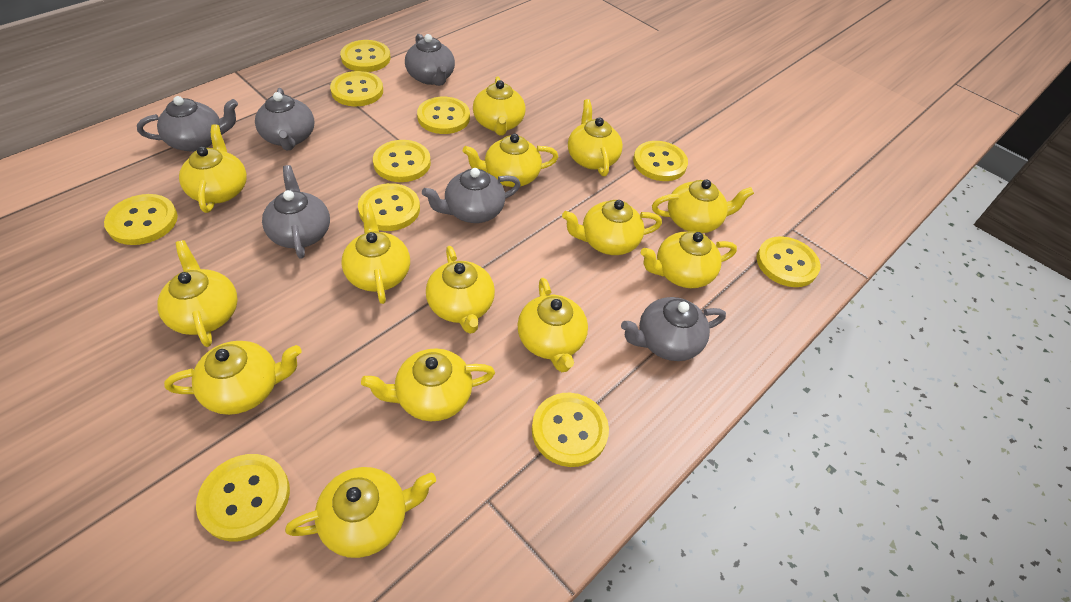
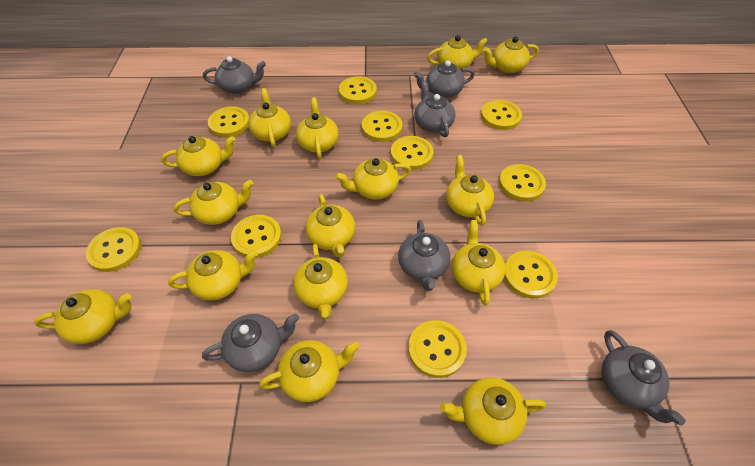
yellow teapot: 14 -> 15

